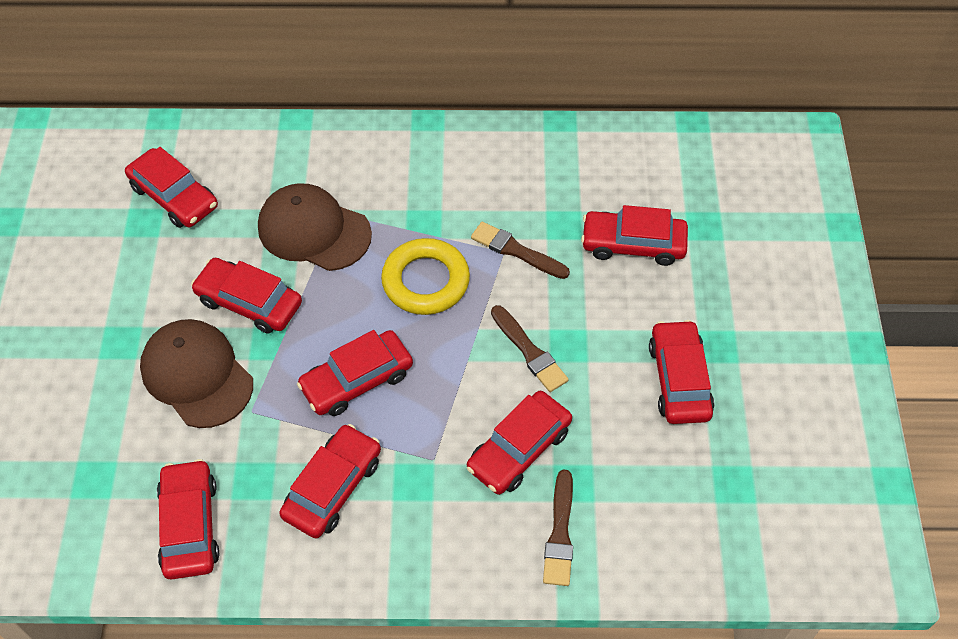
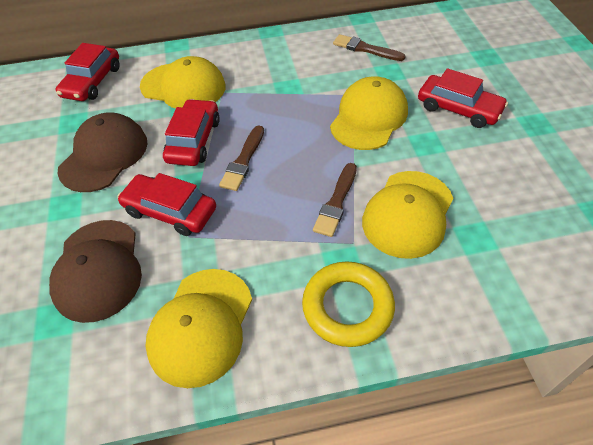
red car: 8 -> 4
yellow cap: 0 -> 4

